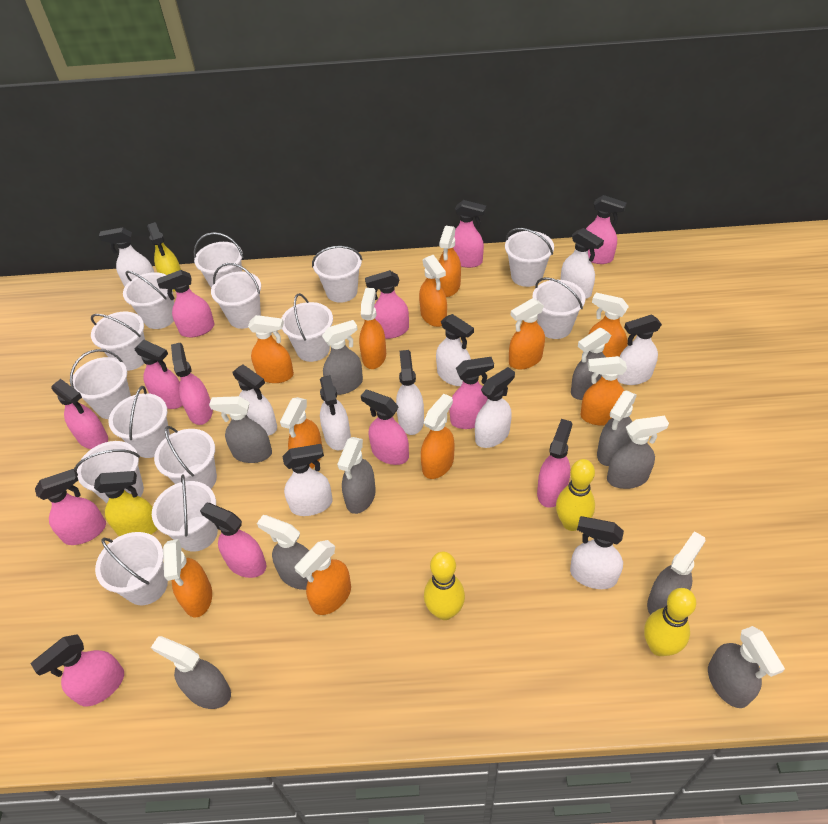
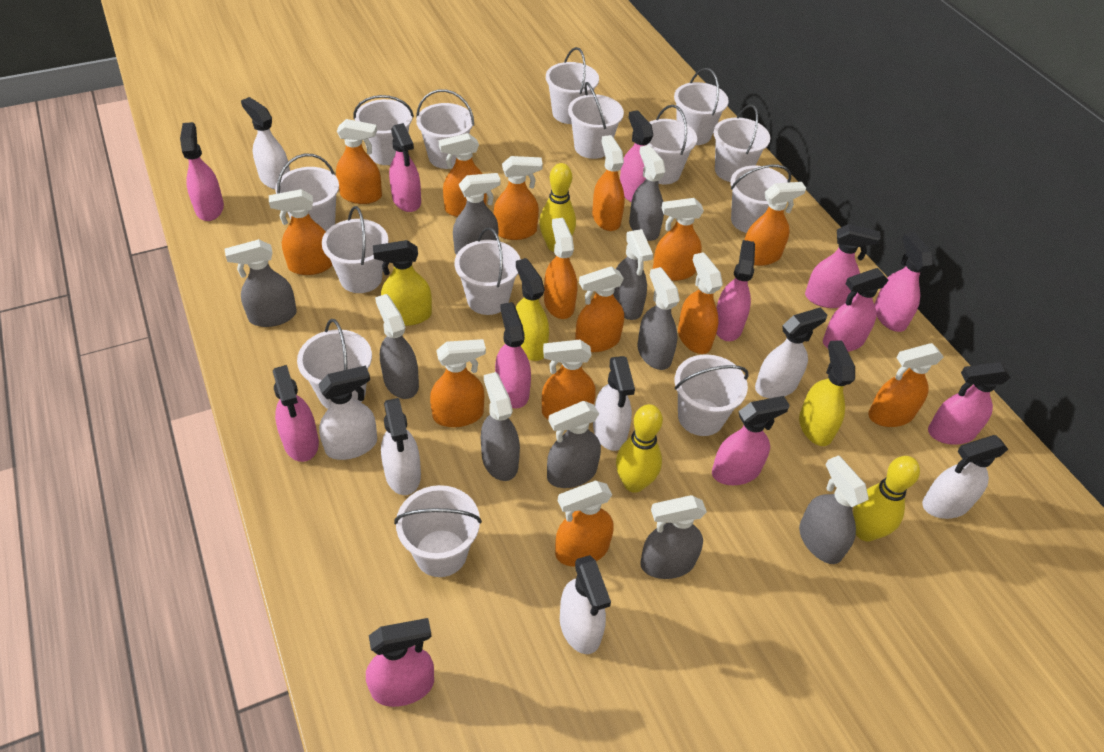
orange spray bottle: 11 -> 14
pink spray bottle: 13 -> 12
white spray bottle: 10 -> 7
yellow spray bottle: 2 -> 3

